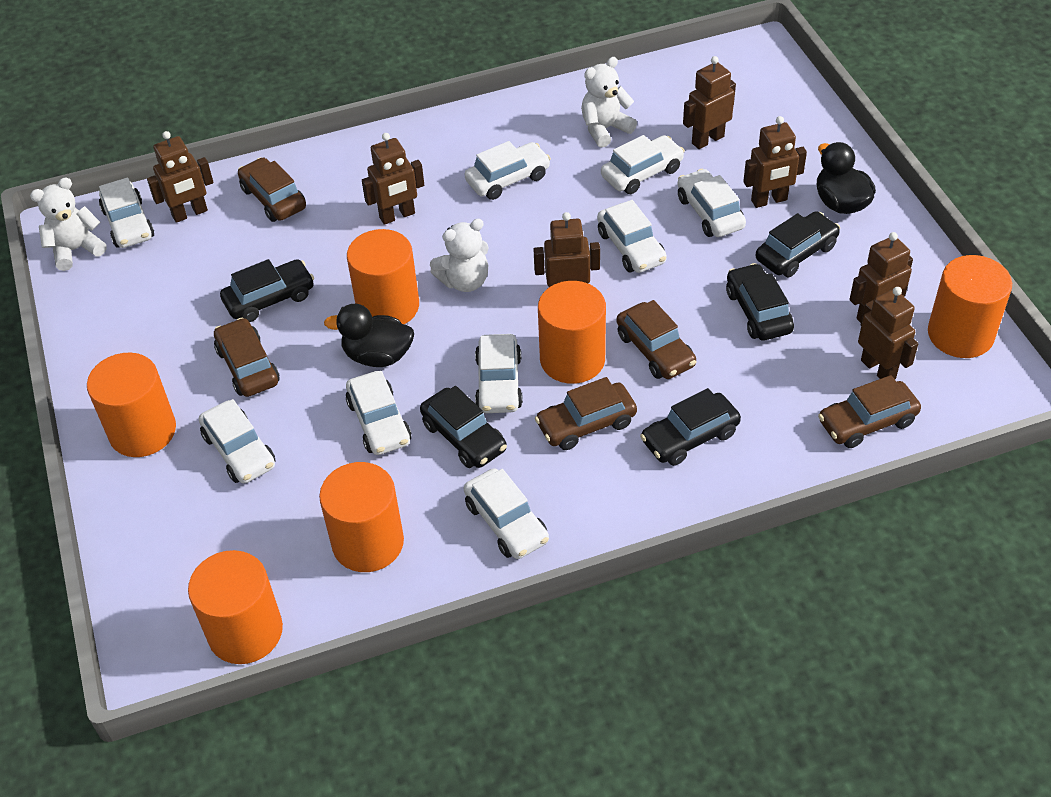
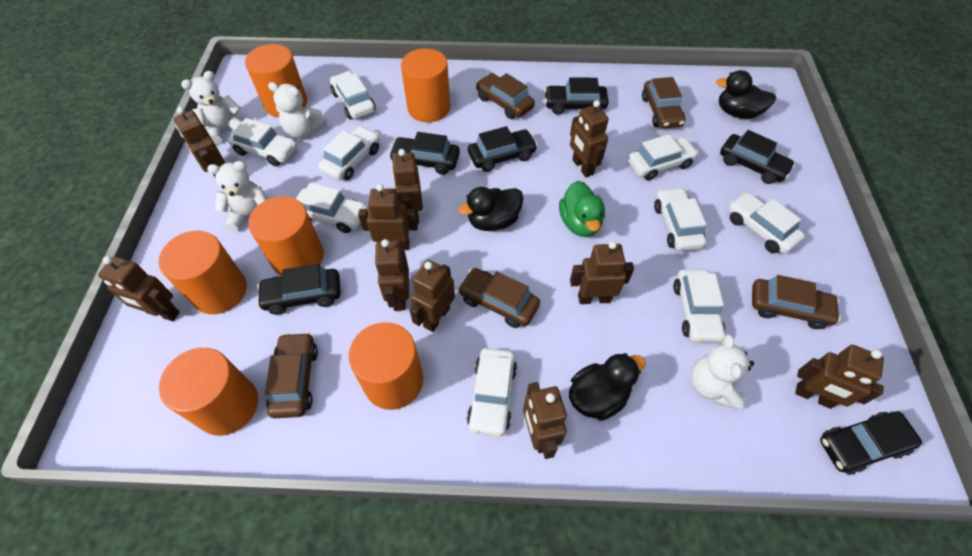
black car: 5 -> 6
black duck: 2 -> 3
brown robot: 7 -> 10
green duck: 0 -> 1
white teddy bear: 3 -> 4

